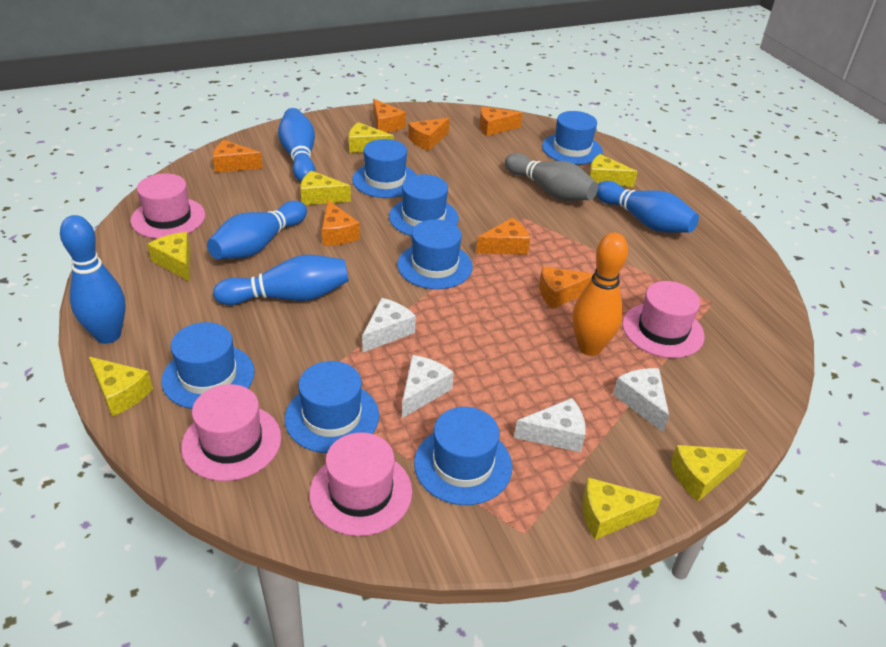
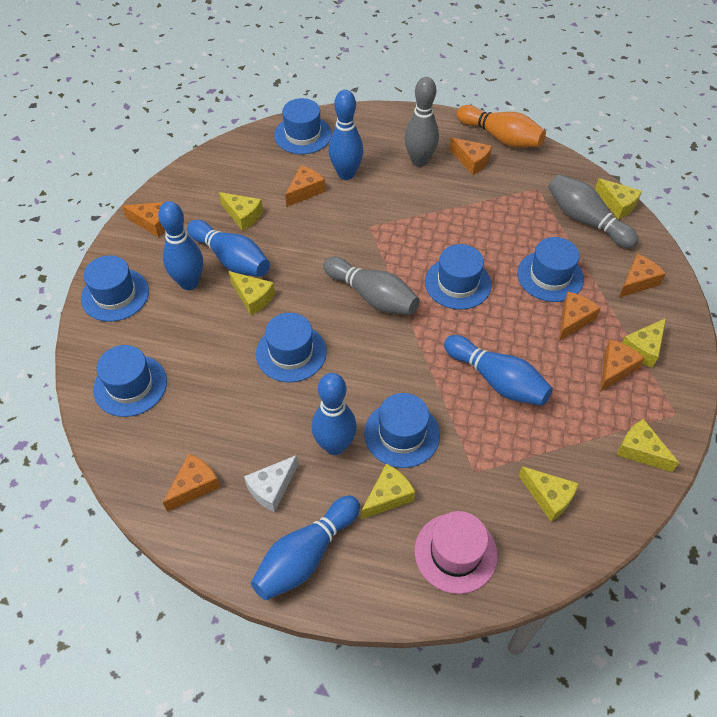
blue bowling pin: 5 -> 6
grey bowling pin: 1 -> 3
pink hat: 4 -> 1
white cheese: 4 -> 1

